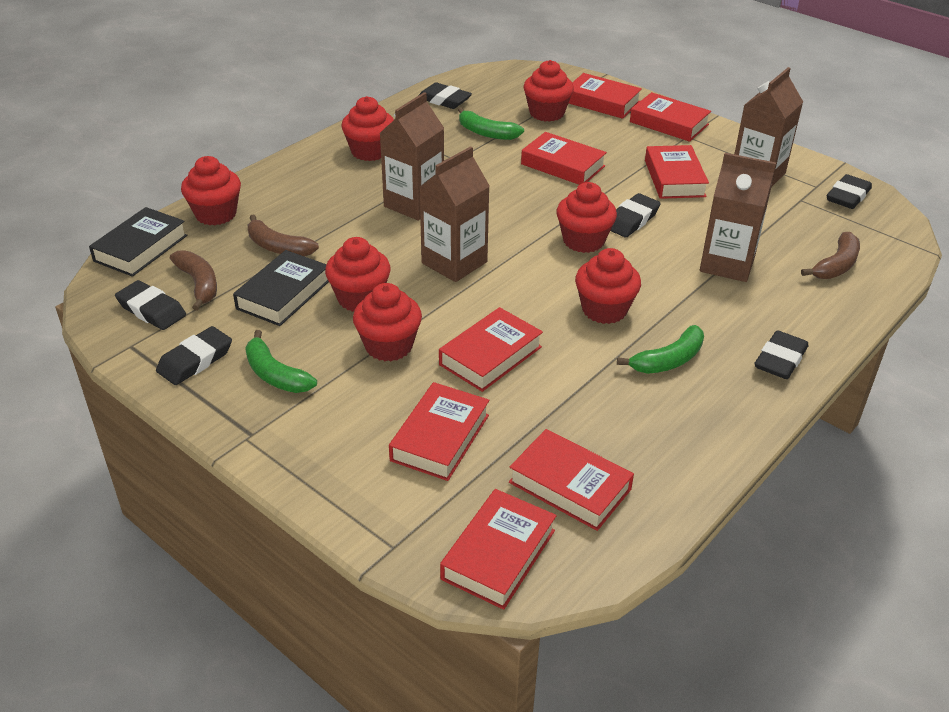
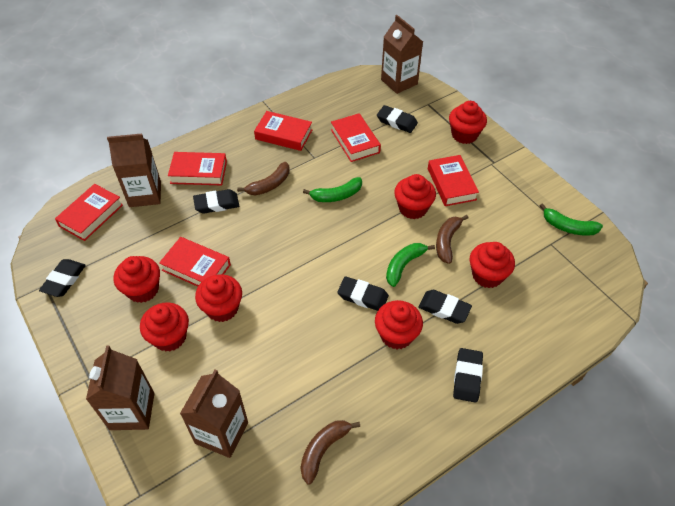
black book: 2 -> 0
red book: 8 -> 6

